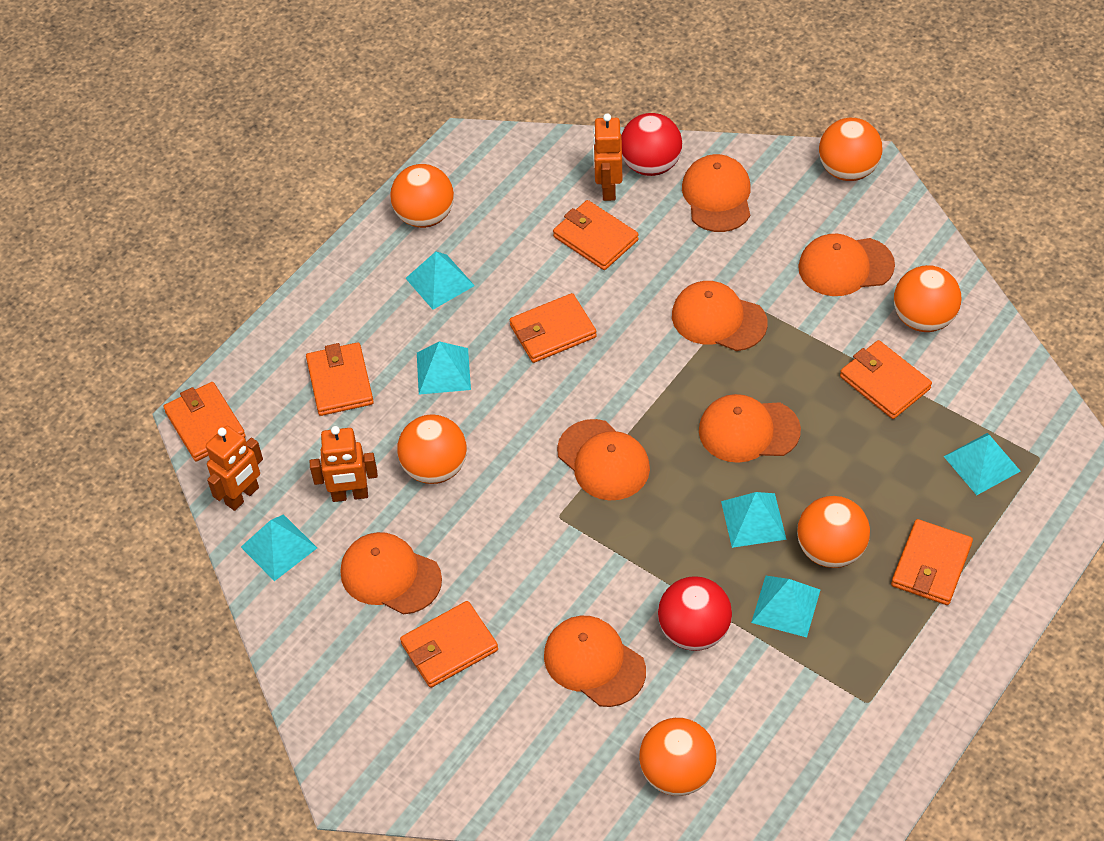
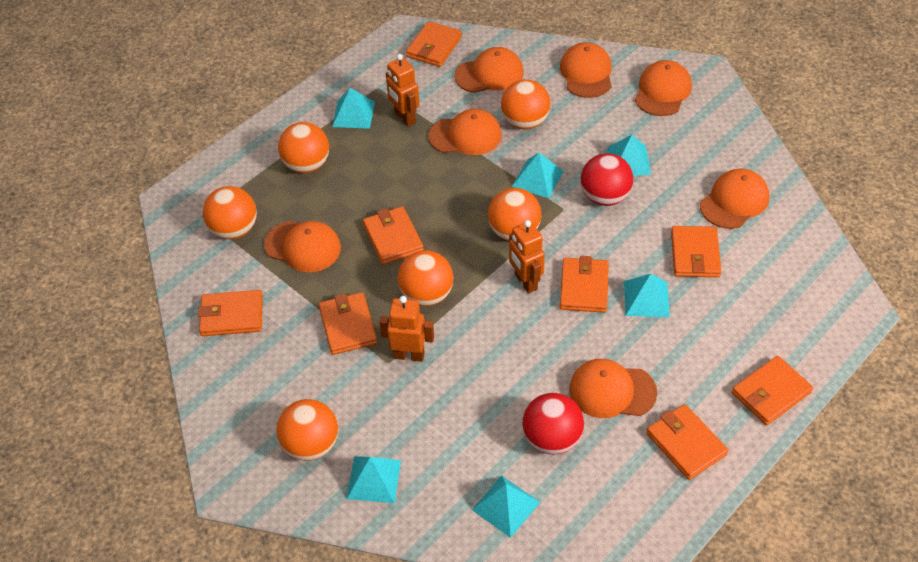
orange wallet: 7 -> 8

